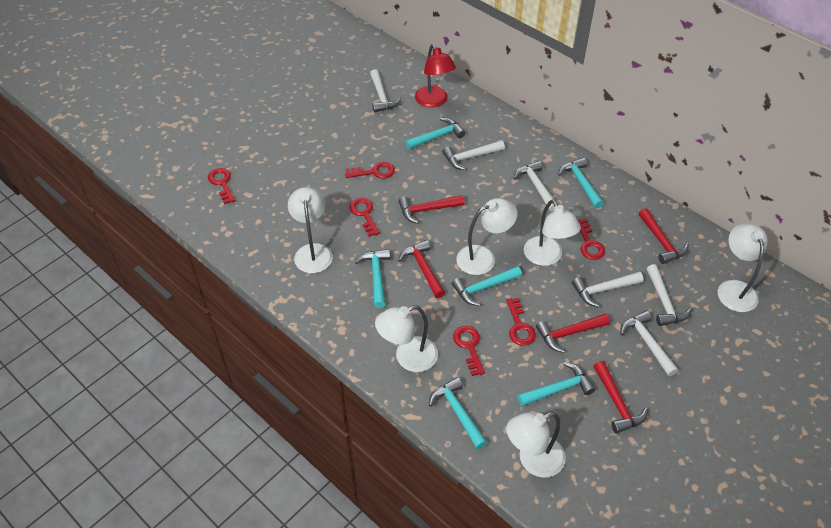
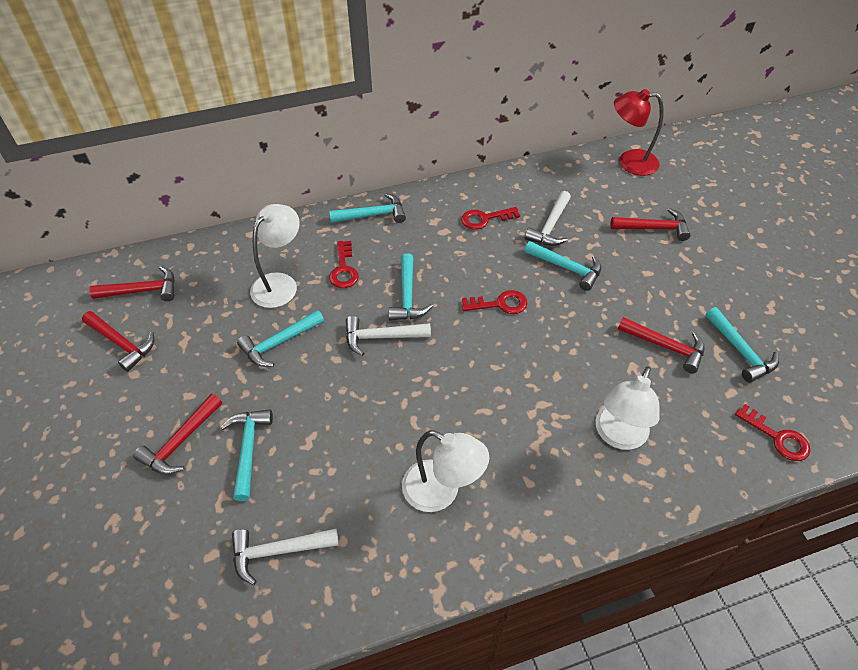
red key: 6 -> 4
white hammer: 6 -> 3
white lamp: 6 -> 3

